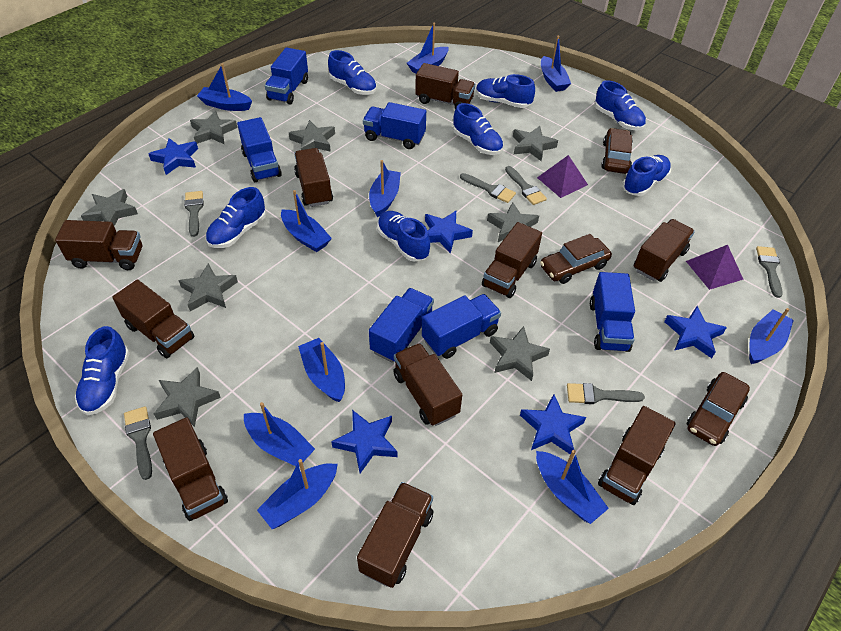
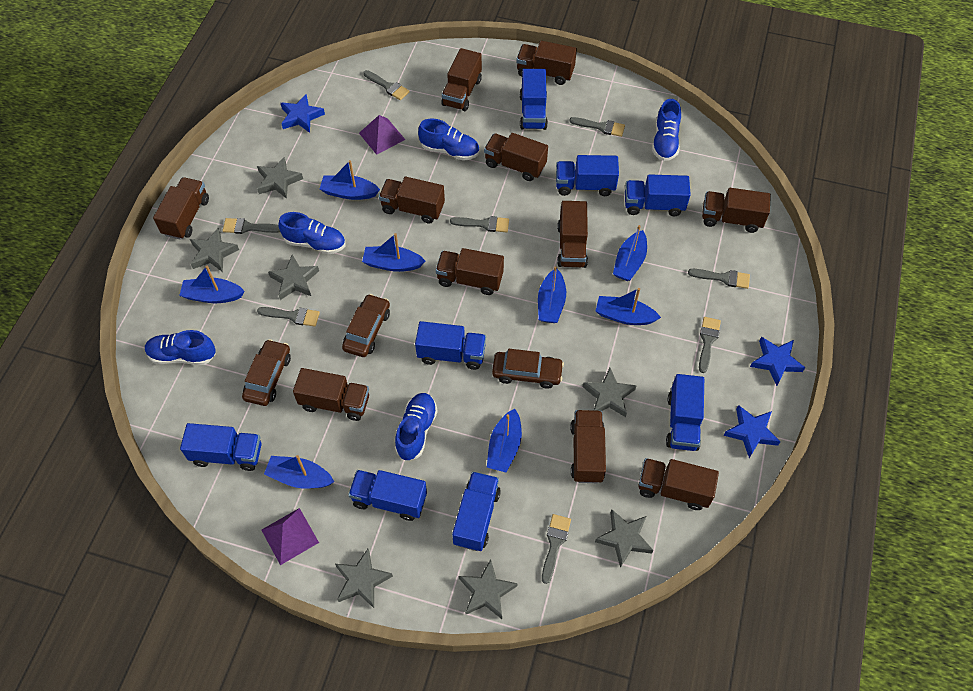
blue boat: 10 -> 8
blue shoe: 8 -> 5
blue star: 5 -> 3
blue truck: 6 -> 8
brown truck: 10 -> 11
grey brush: 6 -> 8
grey star: 8 -> 7

